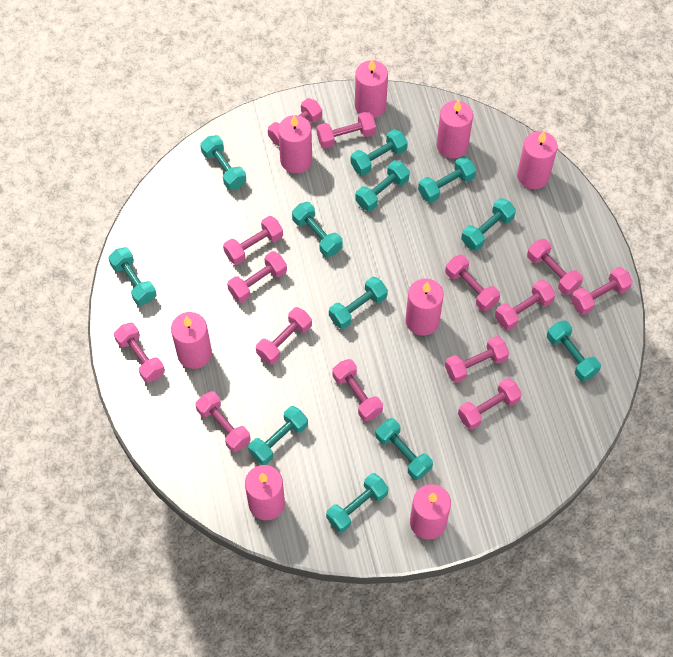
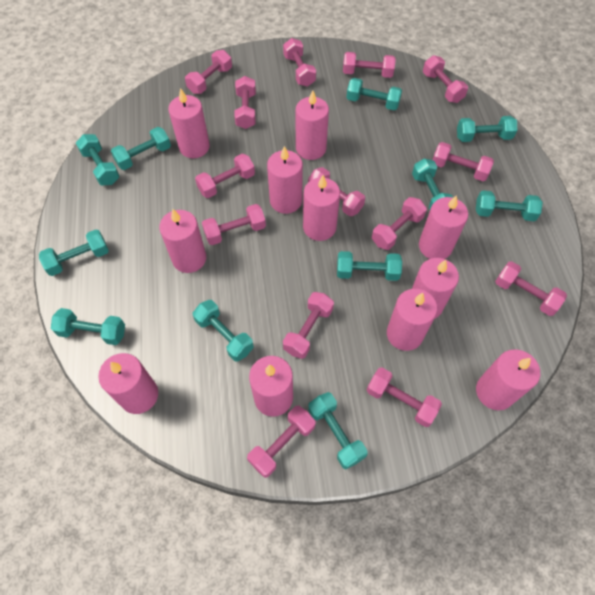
pink candle: 8 -> 11
turquoise dumbbell: 12 -> 11

